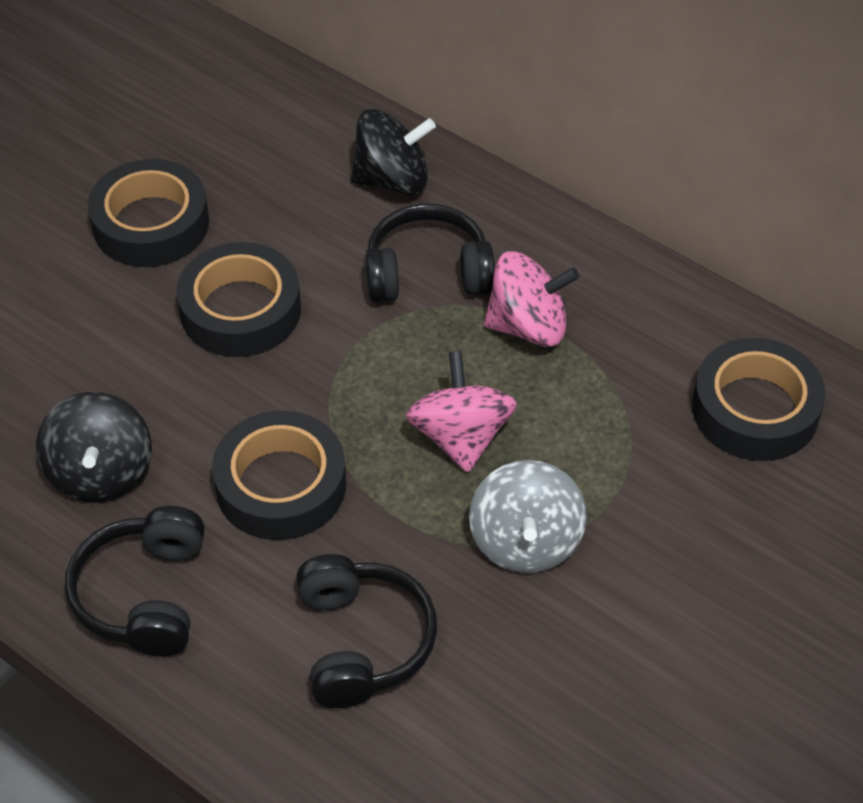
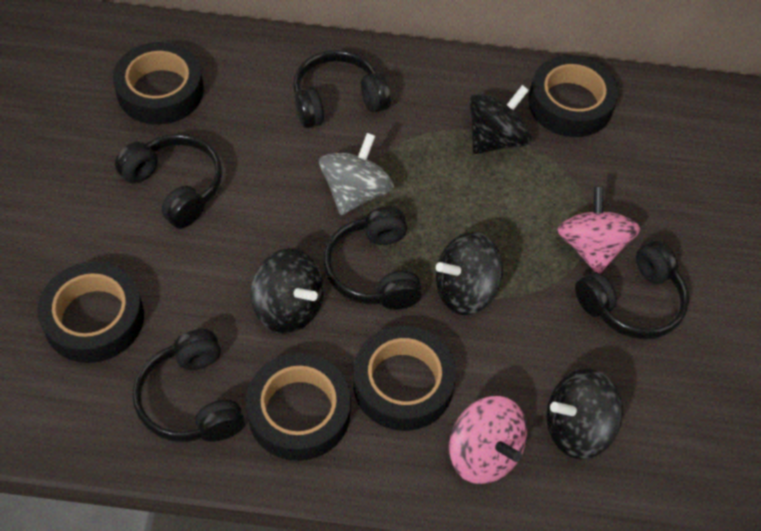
black headphones: 3 -> 5
black spinning top: 2 -> 4
black tape: 4 -> 5

